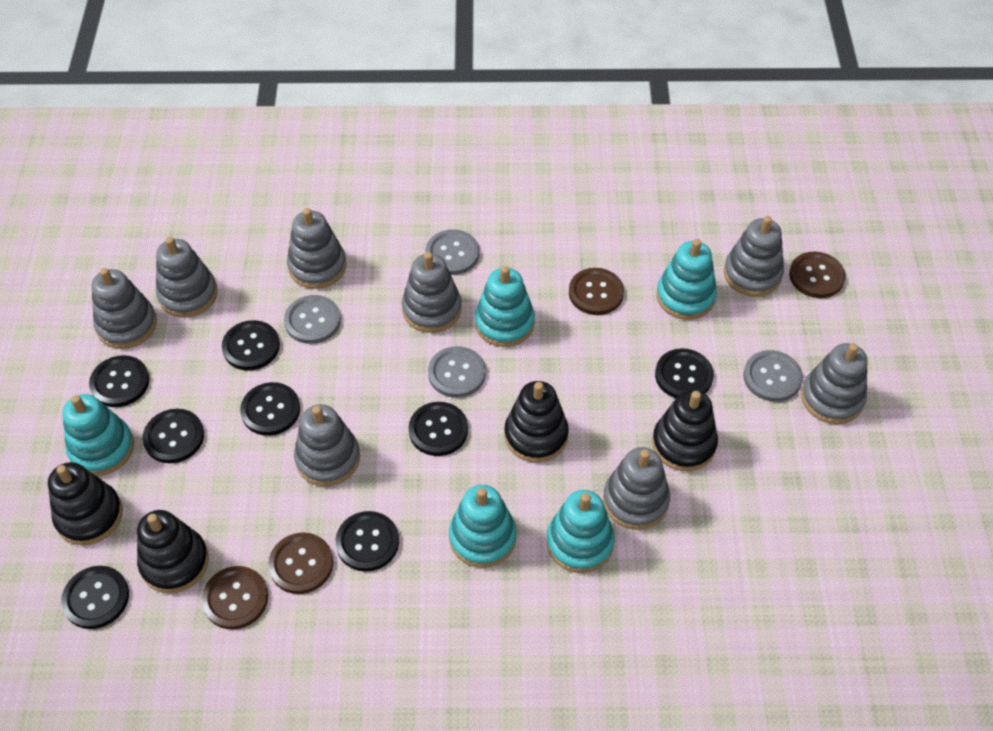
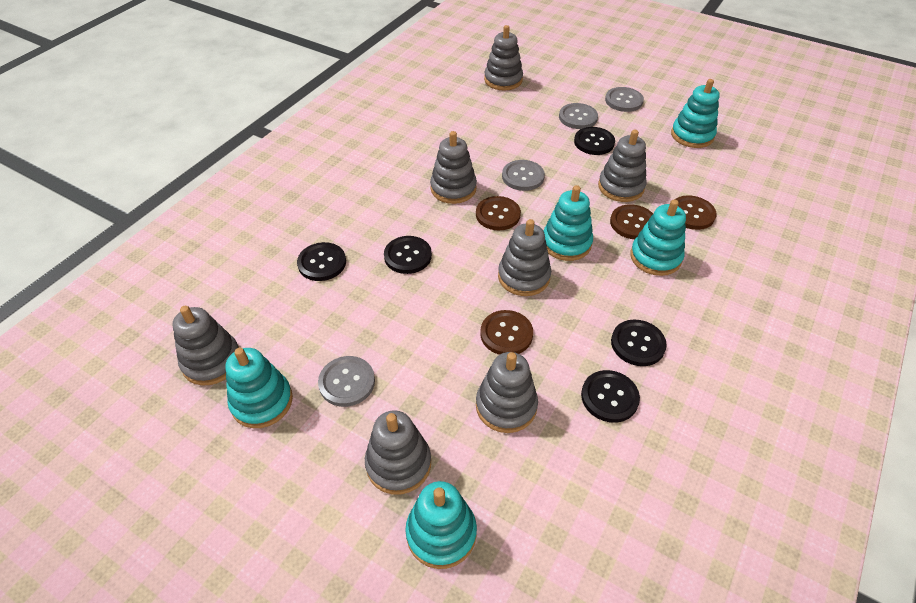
black button: 8 -> 5
black stacking toy: 4 -> 0
grey stacking toy: 8 -> 7

